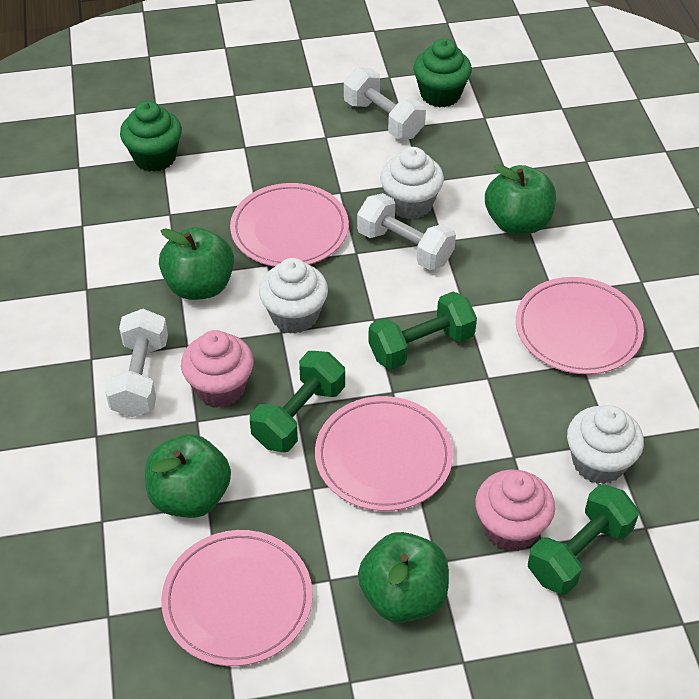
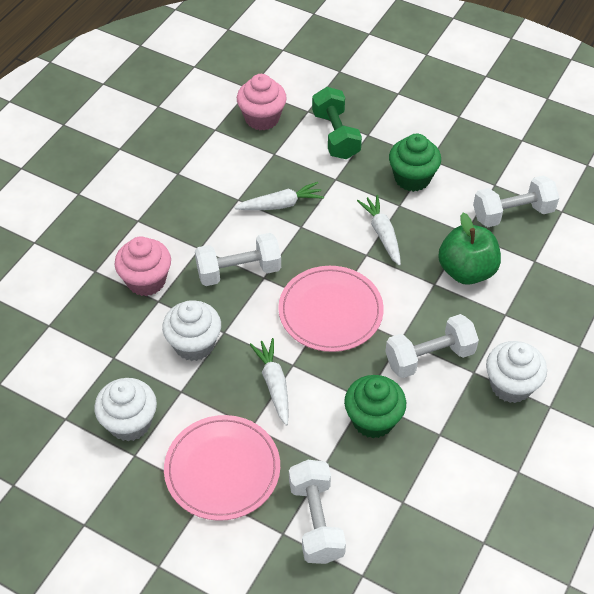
green apple: 4 -> 1
green dumbbell: 3 -> 1
pink plate: 4 -> 2
white carrot: 0 -> 3
white dumbbell: 3 -> 4

